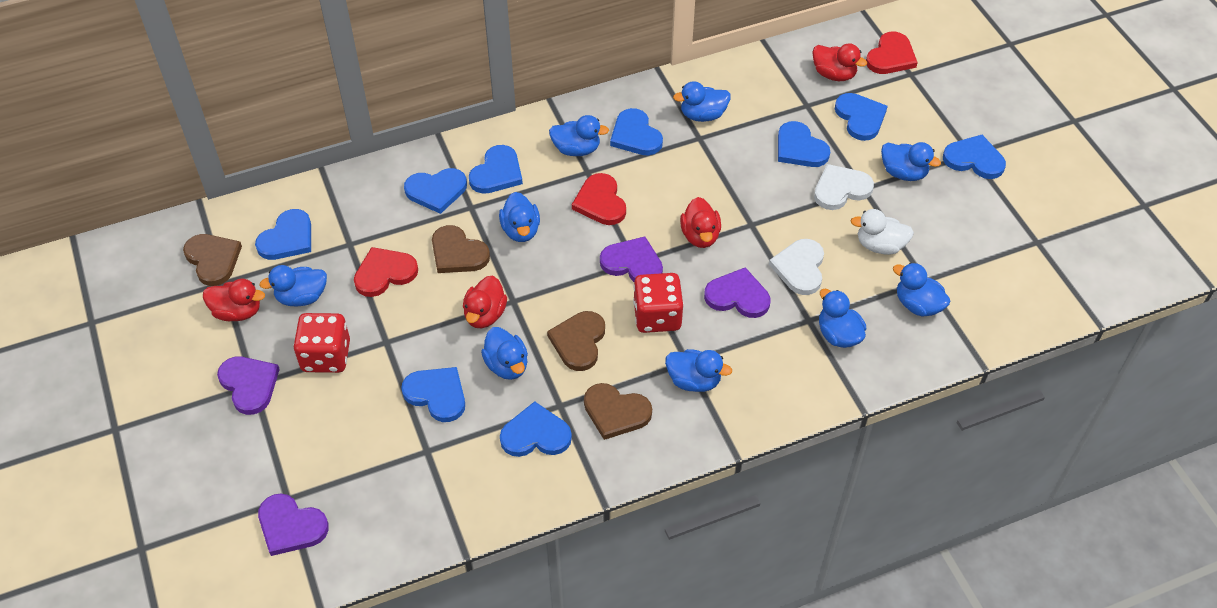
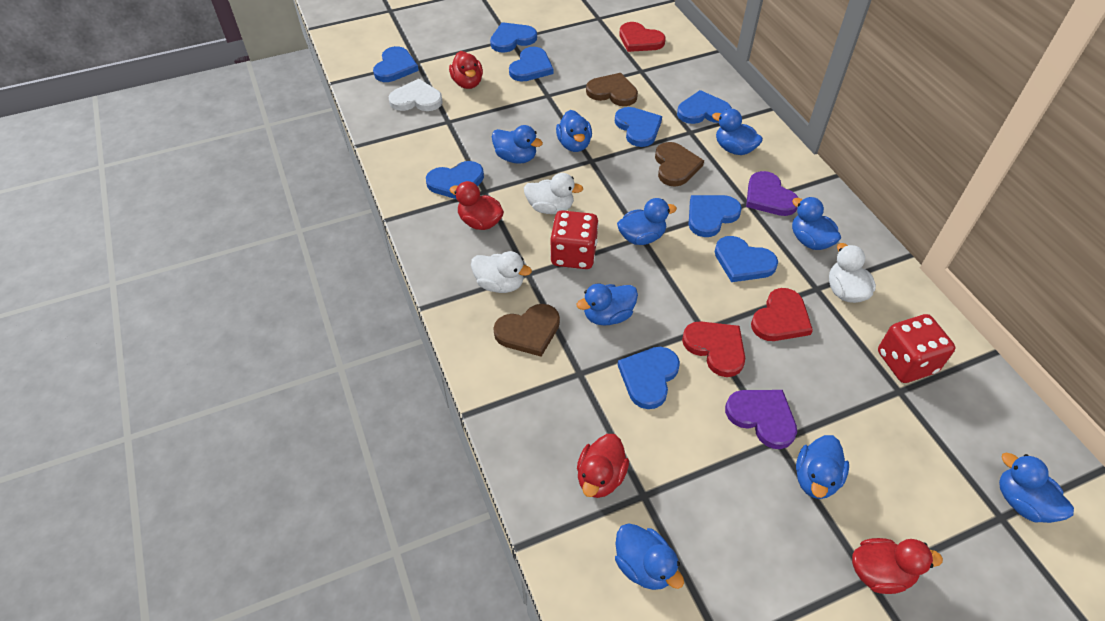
brown heart: 4 -> 3
purple heart: 4 -> 2
white duck: 1 -> 3
white heart: 2 -> 1

